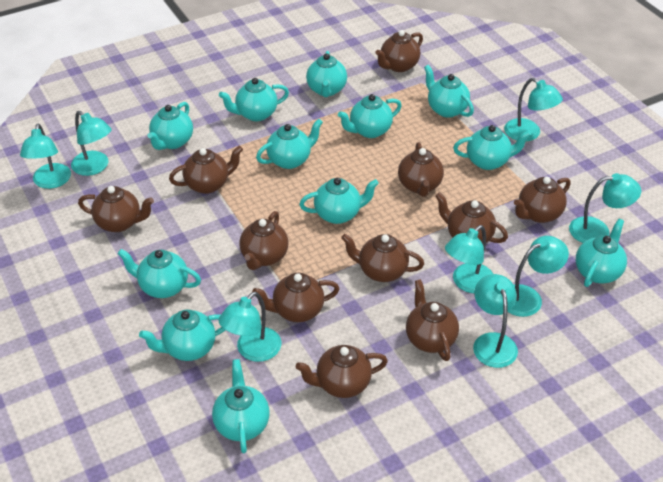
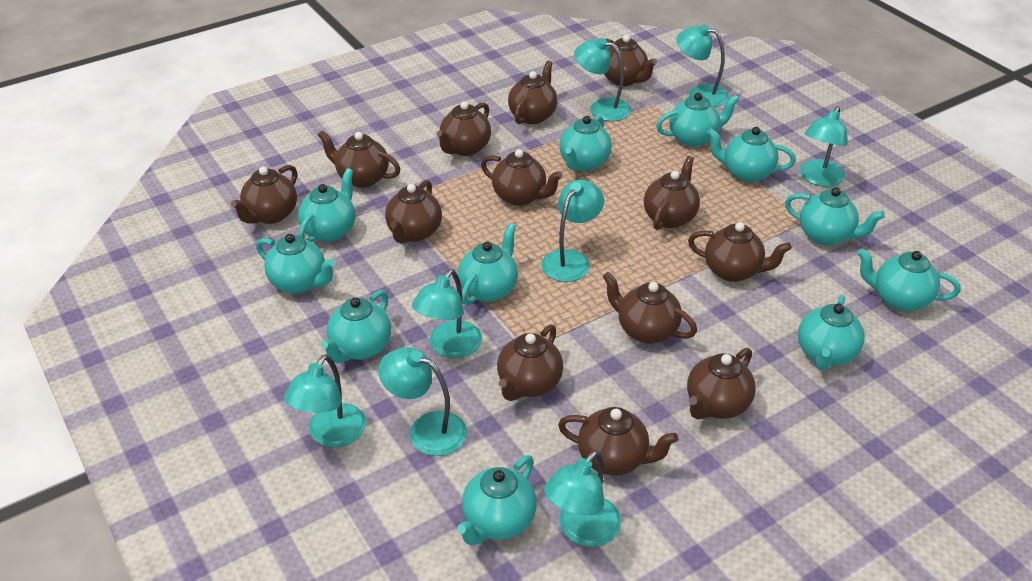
brown teapot: 11 -> 13
turquoise teapot: 12 -> 11

